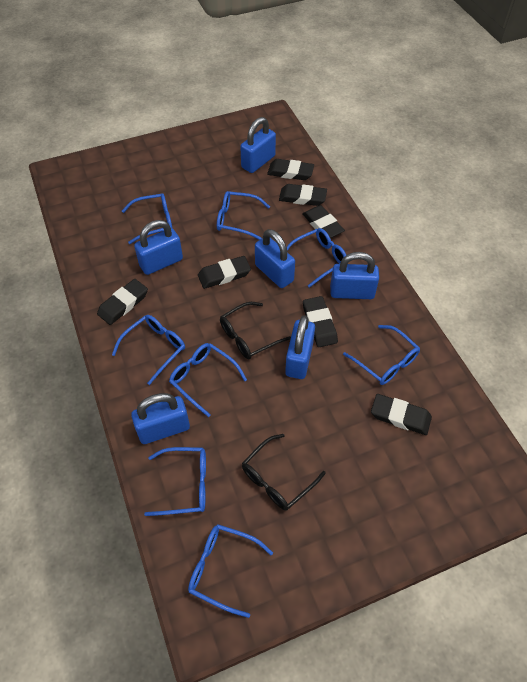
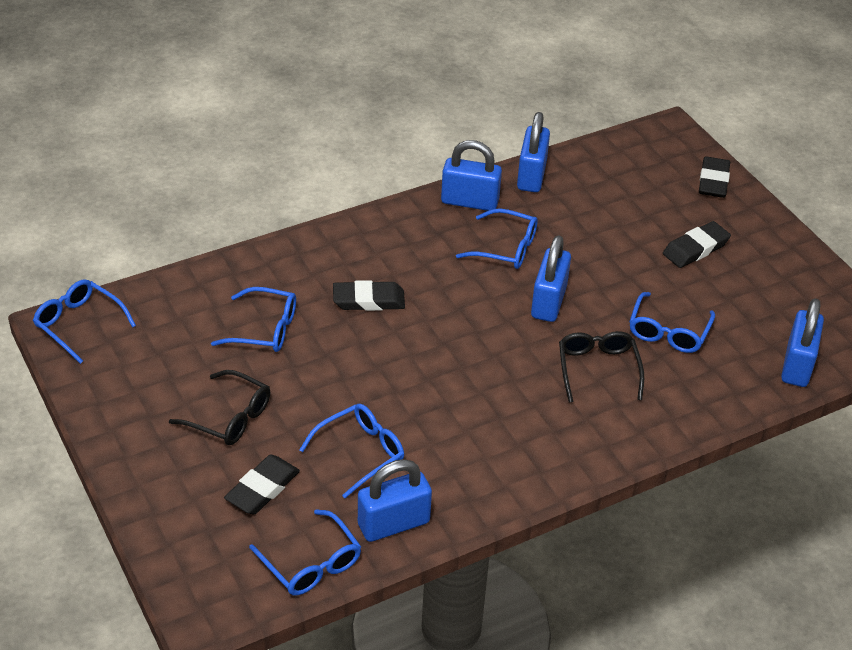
black eraser: 7 -> 4
blue glasses: 8 -> 6
blue padlock: 6 -> 5

